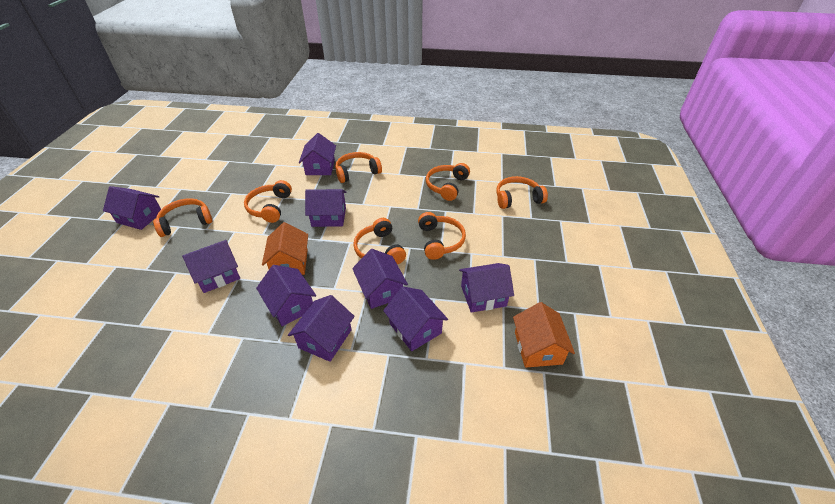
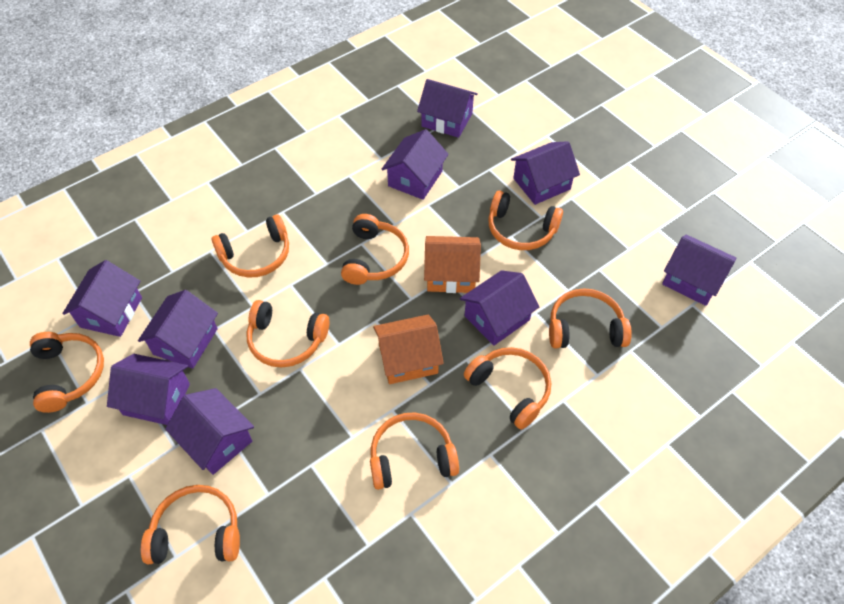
orange headphones: 7 -> 9

